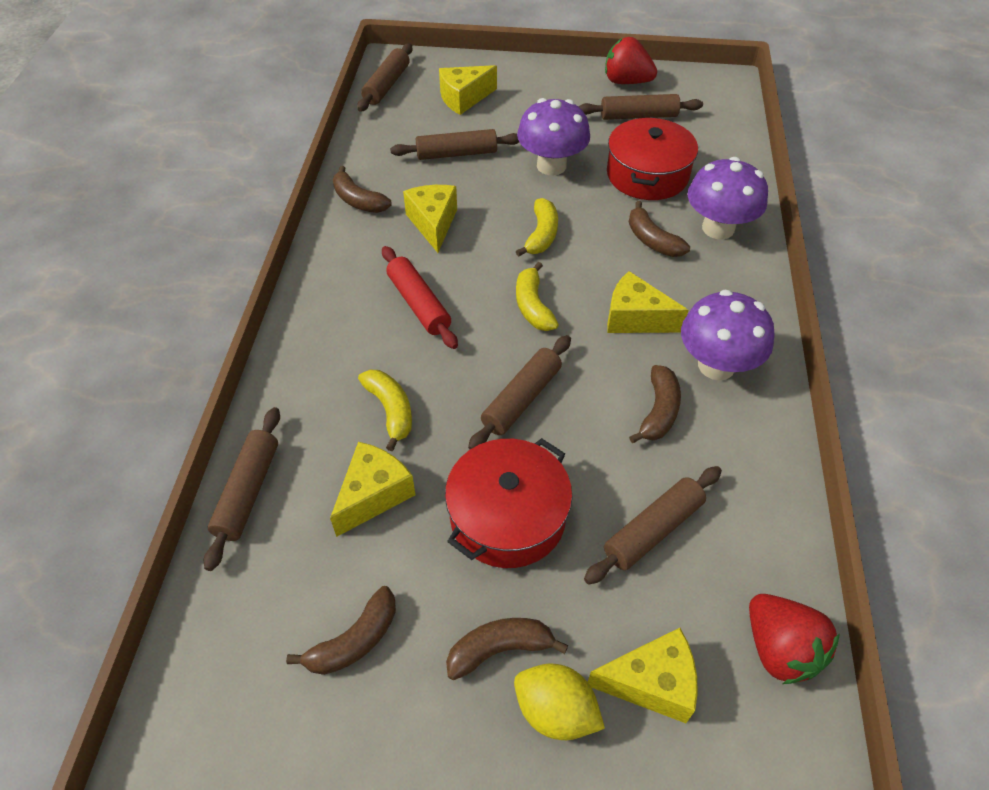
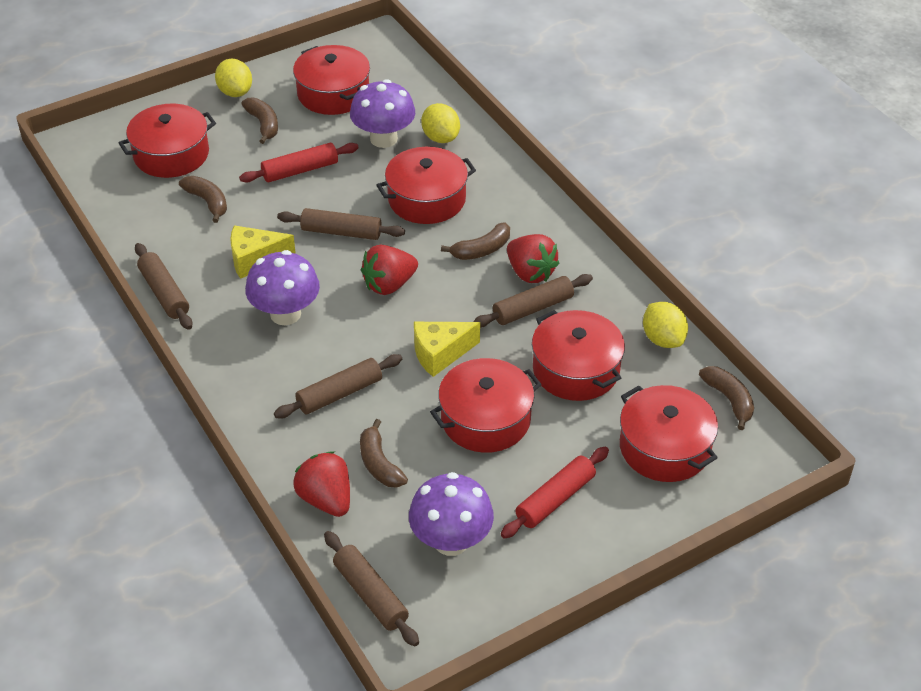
brown rolling pin: 6 -> 5
red pot: 2 -> 6
red rolling pin: 1 -> 2
red strawberry: 2 -> 3
yellow banana: 3 -> 0
yellow cheese: 5 -> 2
yellow lemon: 1 -> 3

